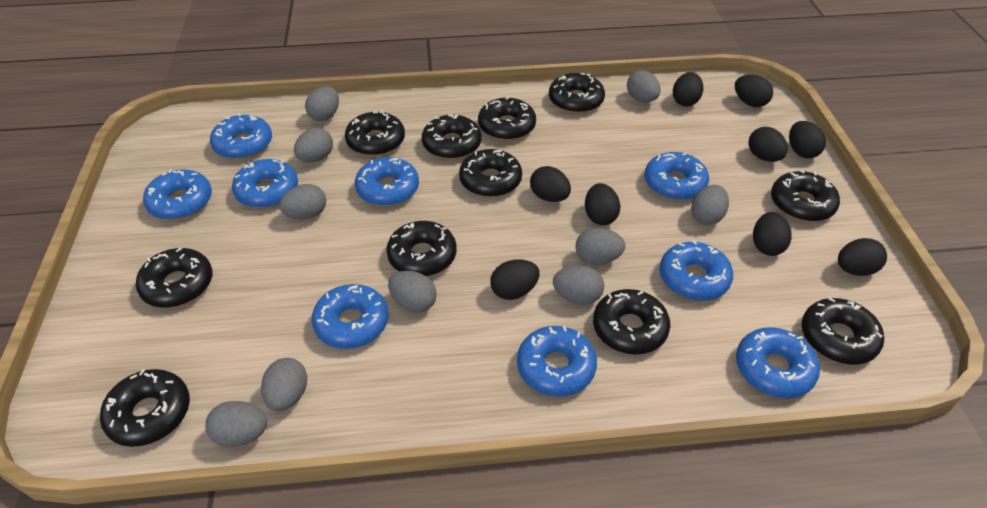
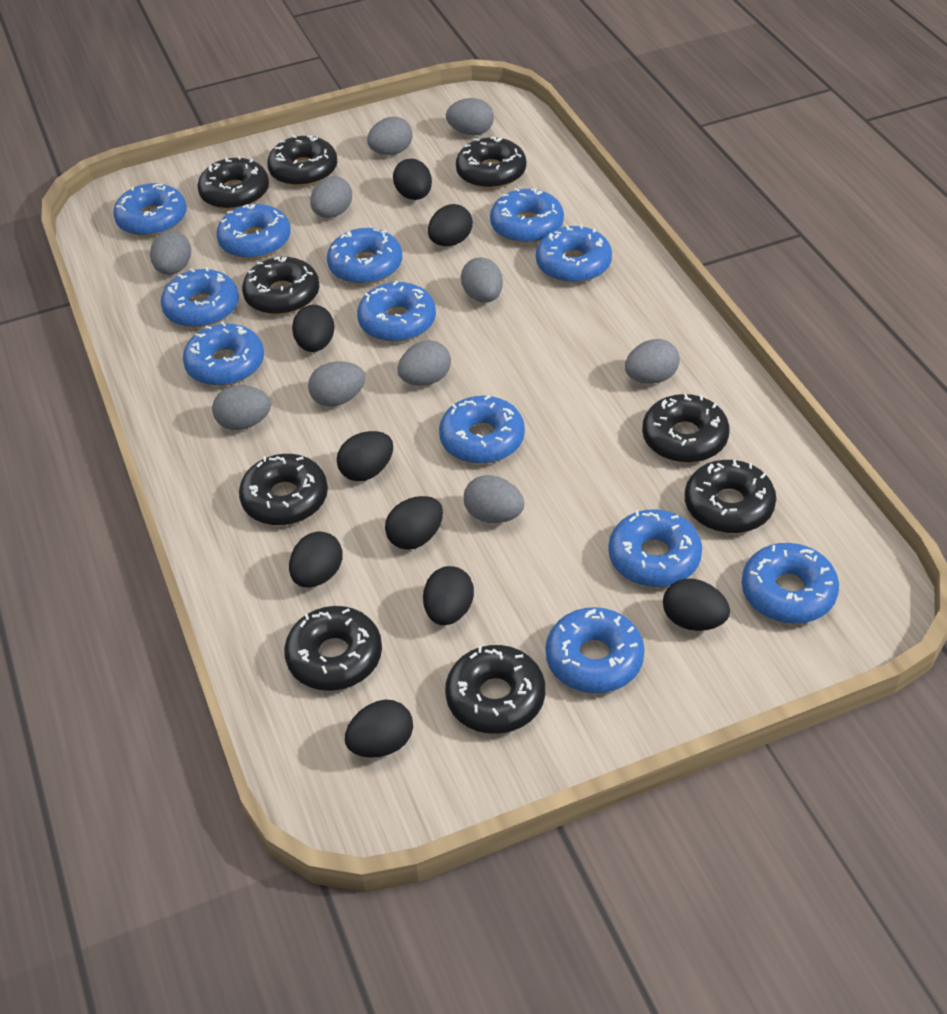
black donut: 11 -> 9
blue donut: 9 -> 12

